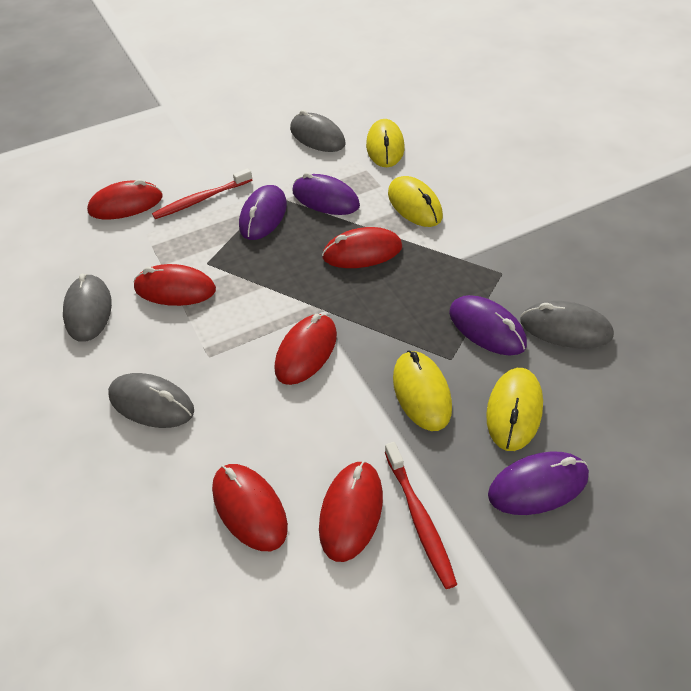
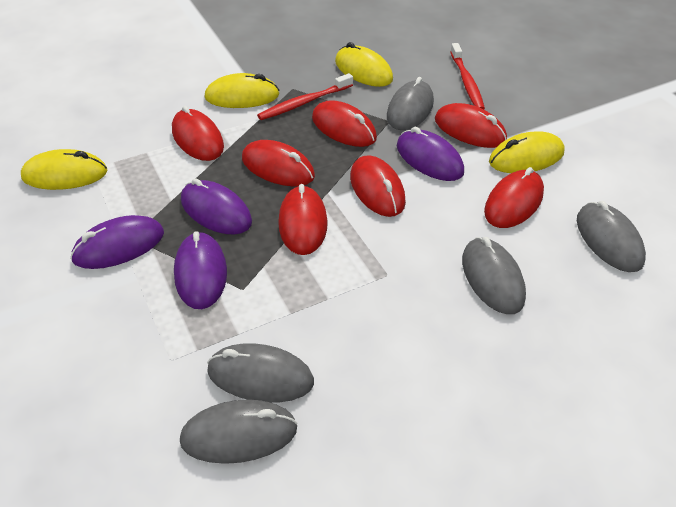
grey mouse: 4 -> 5
red mouse: 6 -> 7

